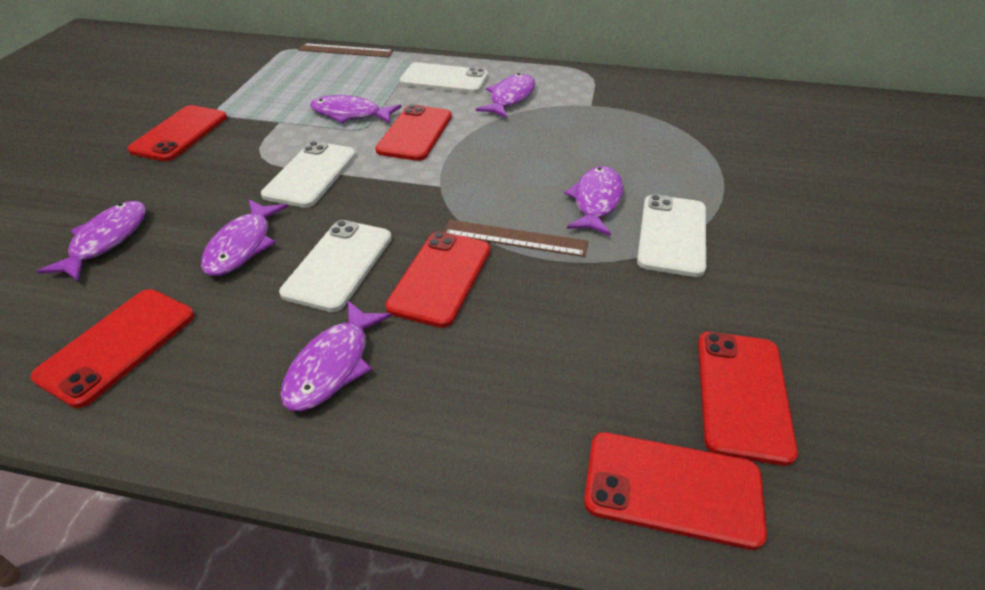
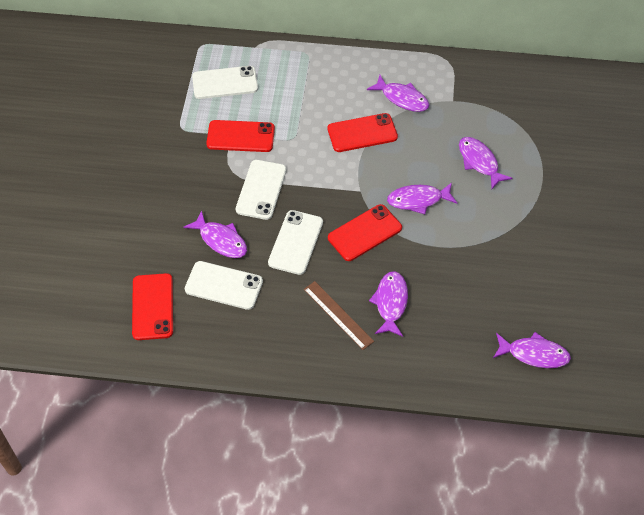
brown ruler: 2 -> 1
red phone: 6 -> 4

